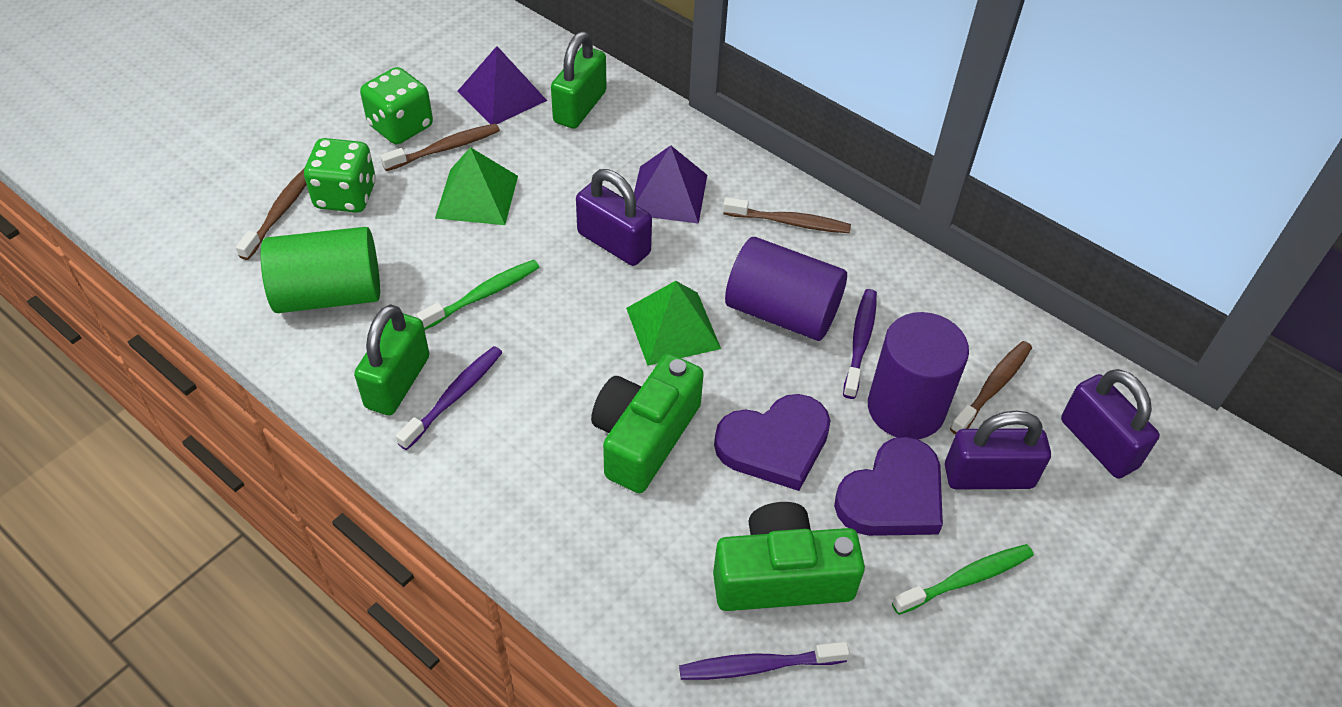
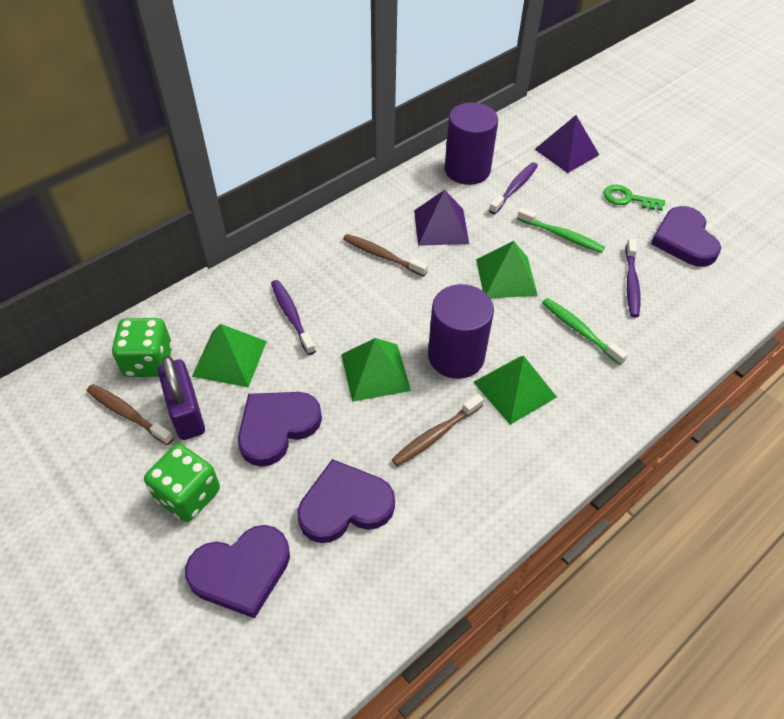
brown toothbrush: 4 -> 3
green camera: 2 -> 0
green cylinder: 1 -> 0
green key: 0 -> 1
green padlock: 2 -> 0
green pyramid: 2 -> 4
purple heart: 2 -> 4
purple padlock: 3 -> 1

